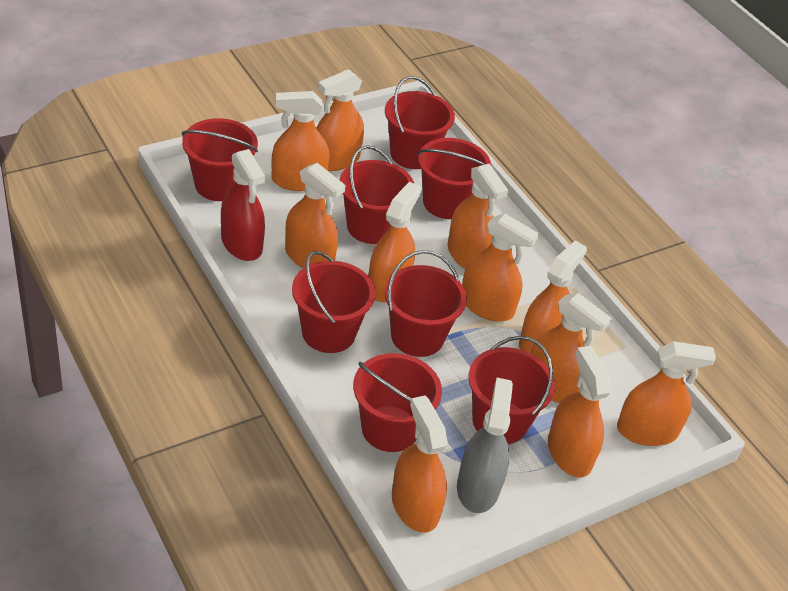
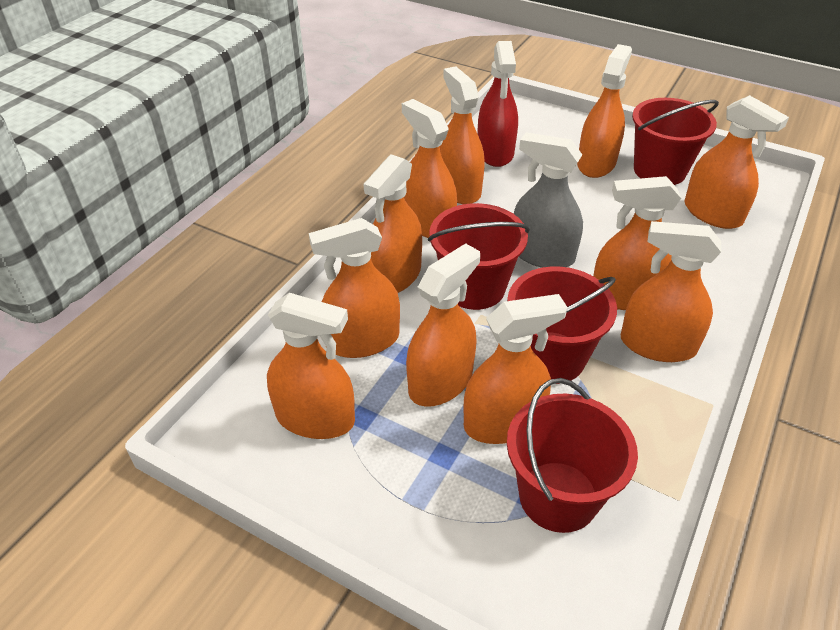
red bucket: 8 -> 4

